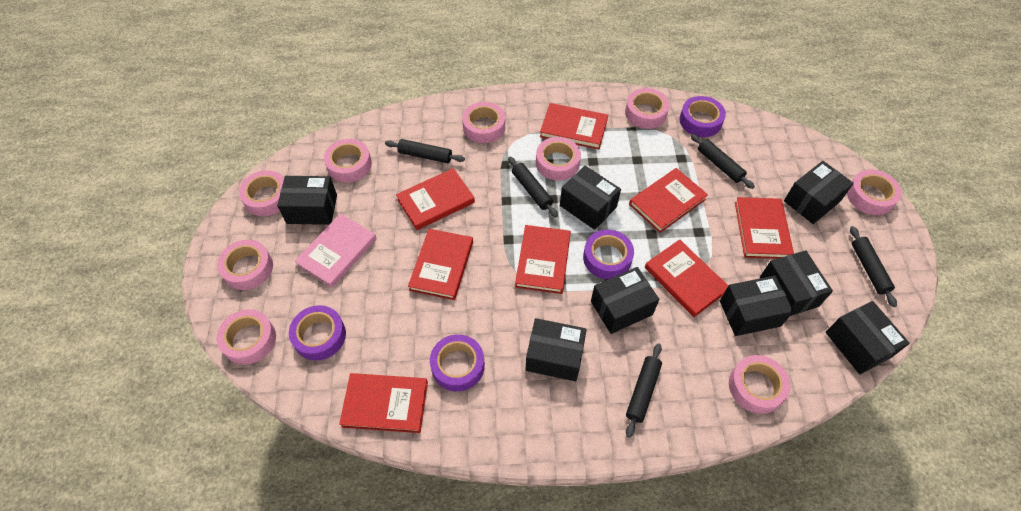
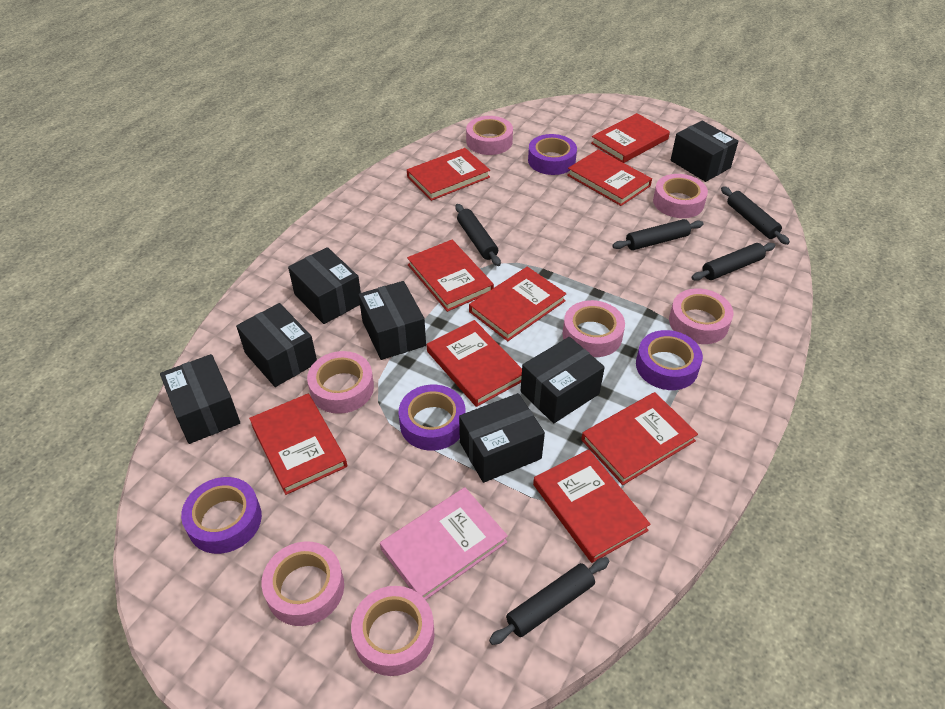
black box: 8 -> 7
pink tape: 9 -> 7
red book: 8 -> 9

